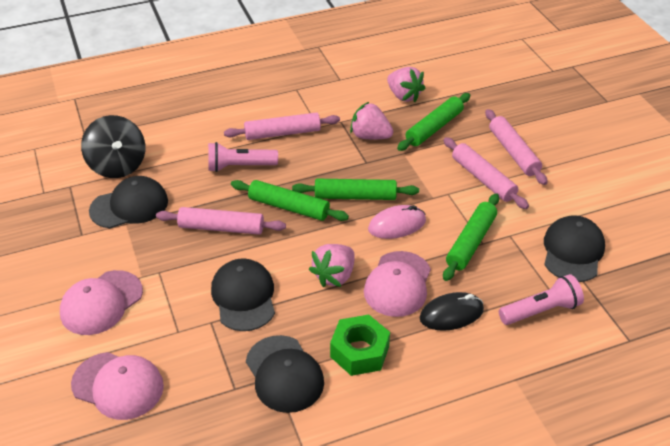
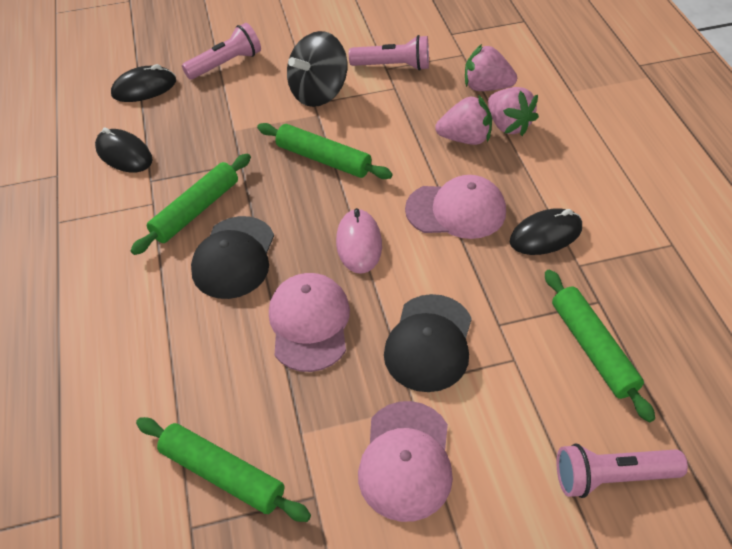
black cap: 4 -> 2
black mouse: 1 -> 3
green nut: 1 -> 0
pink flashlight: 2 -> 3
pink rolling pin: 4 -> 0

